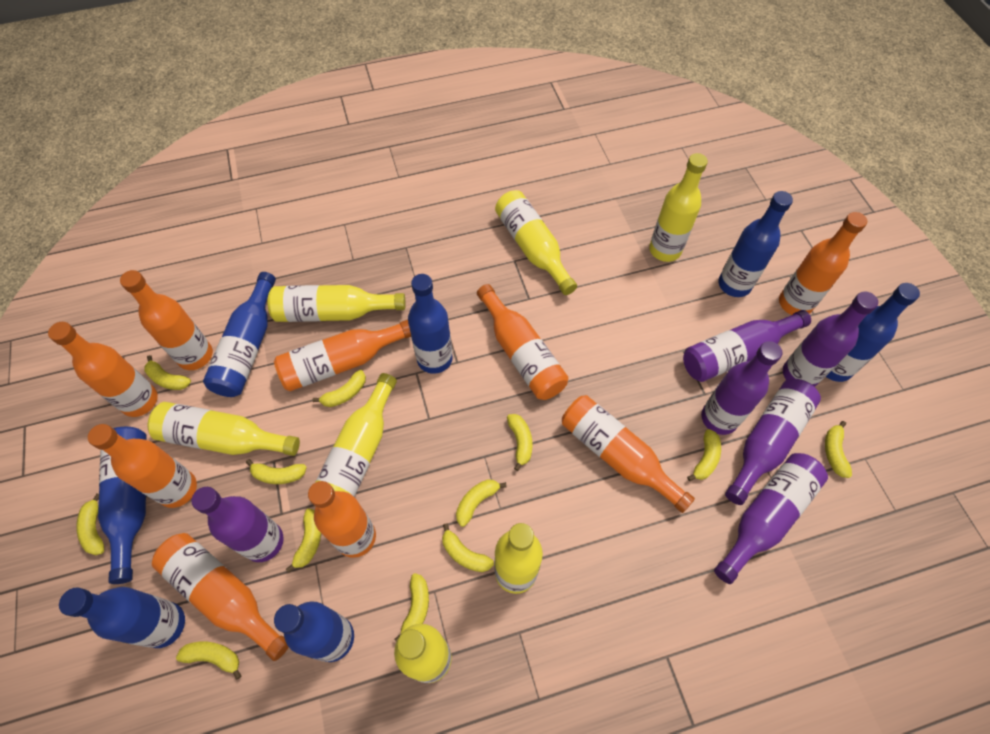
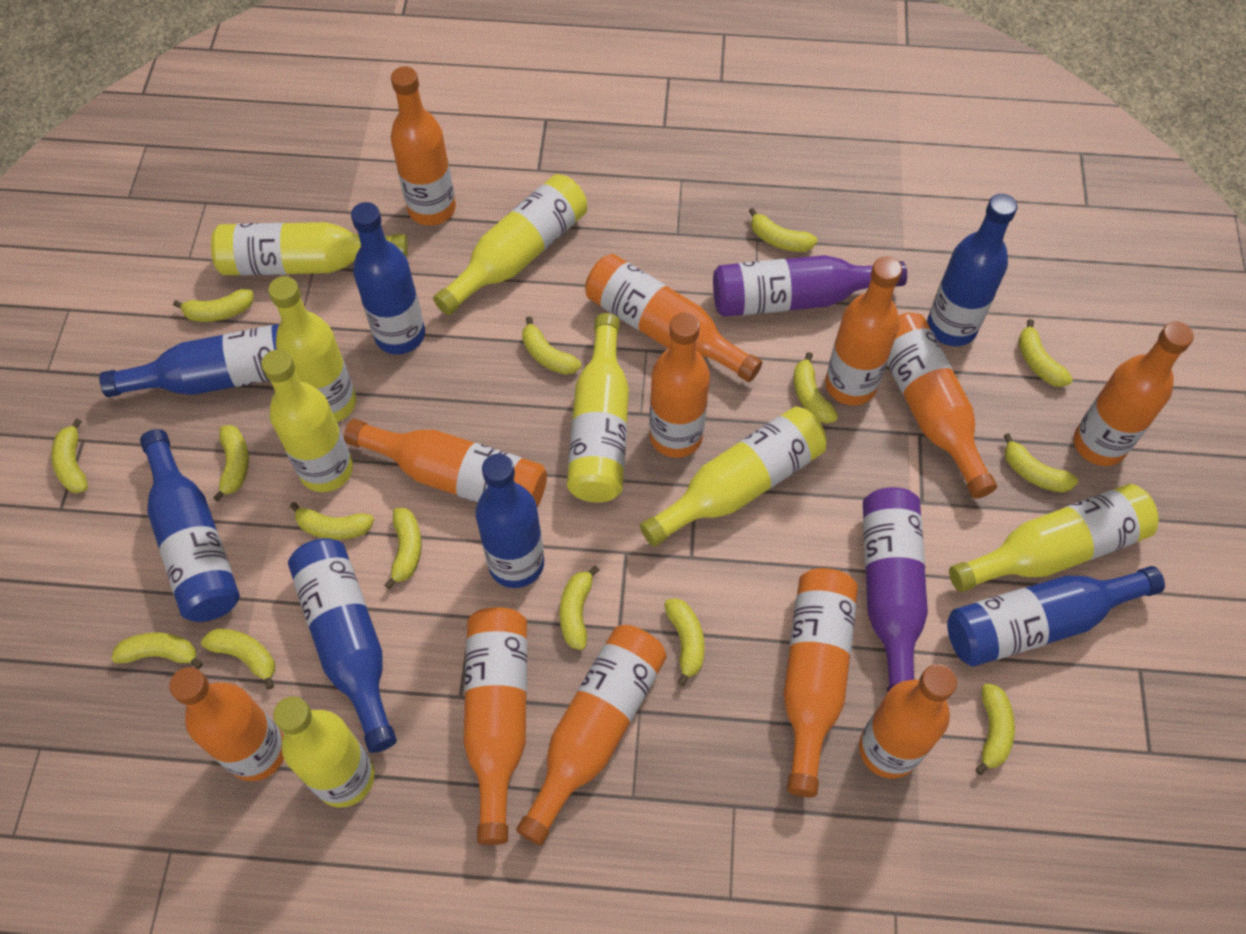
orange bottle: 9 -> 12
purple bottle: 6 -> 2
yellow banana: 12 -> 15
yellow bottle: 7 -> 8

